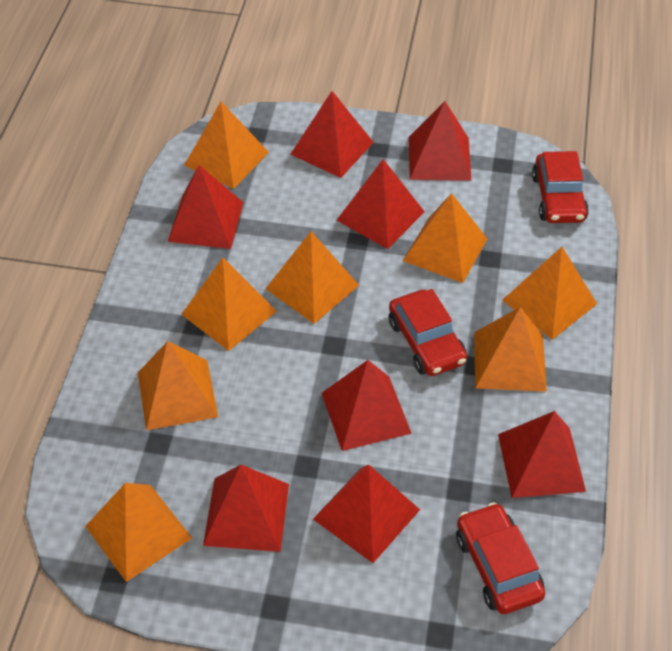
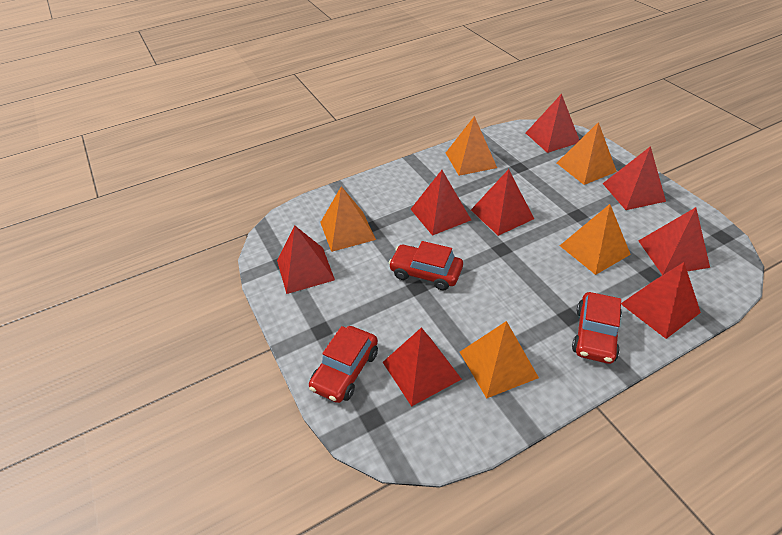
orange pyramid: 8 -> 5

